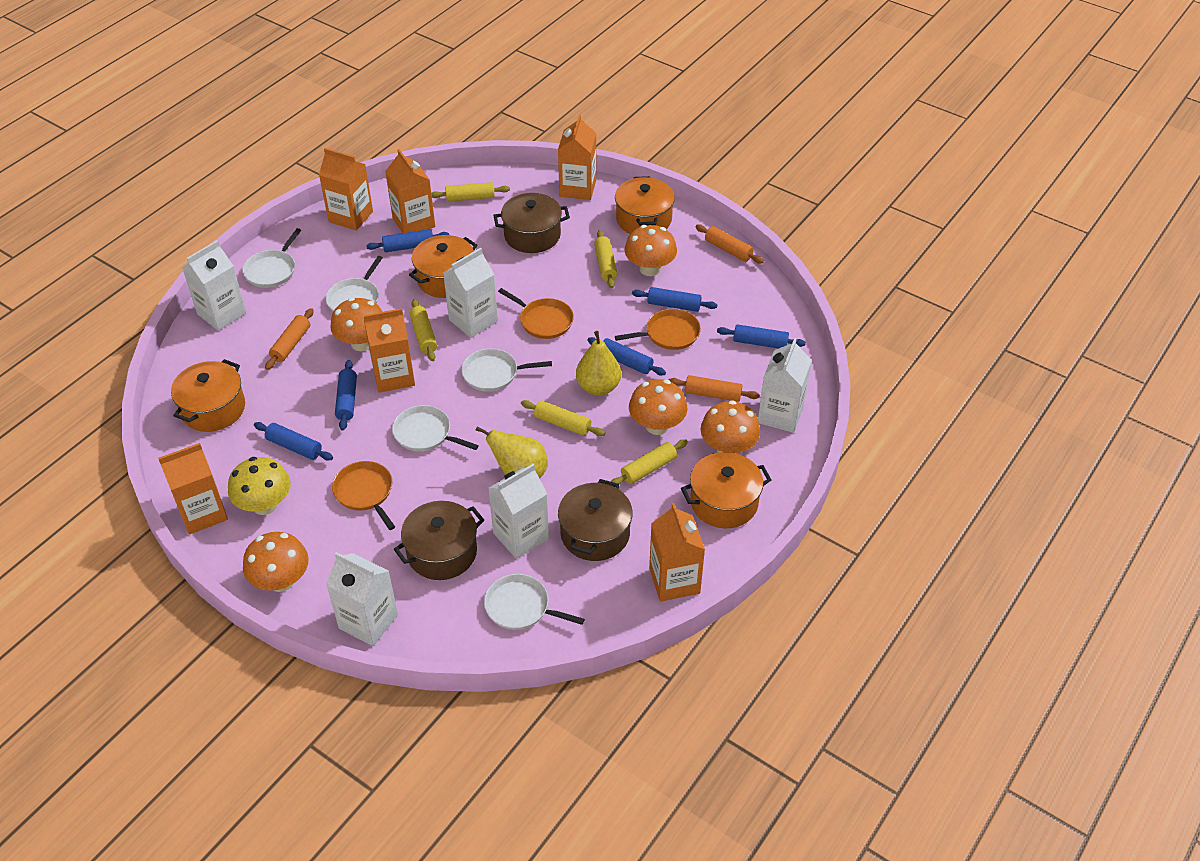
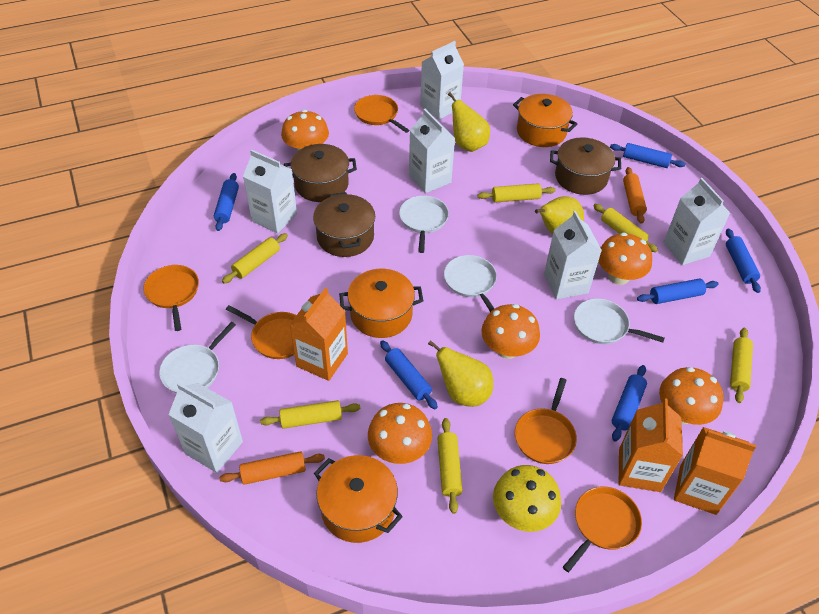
orange carton: 6 -> 3
orange pan: 3 -> 5
orange pot: 4 -> 3
orange rolling pin: 3 -> 2
white carton: 5 -> 6
white pan: 5 -> 4
yellow pear: 2 -> 3
yellow rolling pin: 5 -> 6

